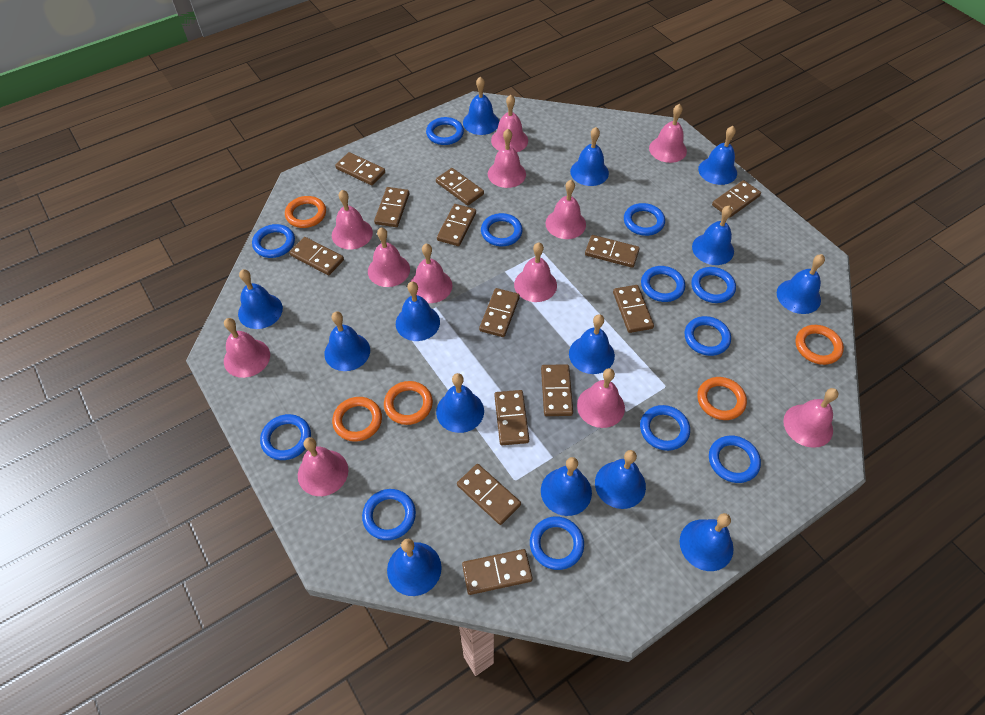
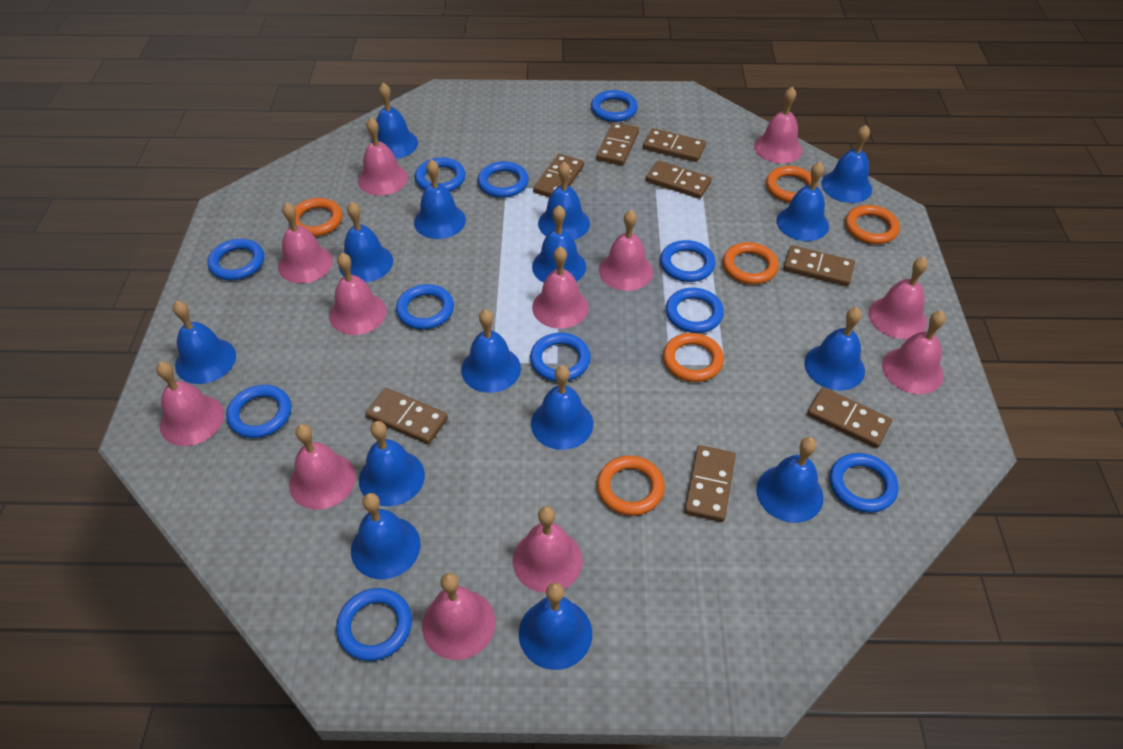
blue bell: 14 -> 15
blue ring: 12 -> 11
brown domino: 13 -> 8
orange ring: 5 -> 6

